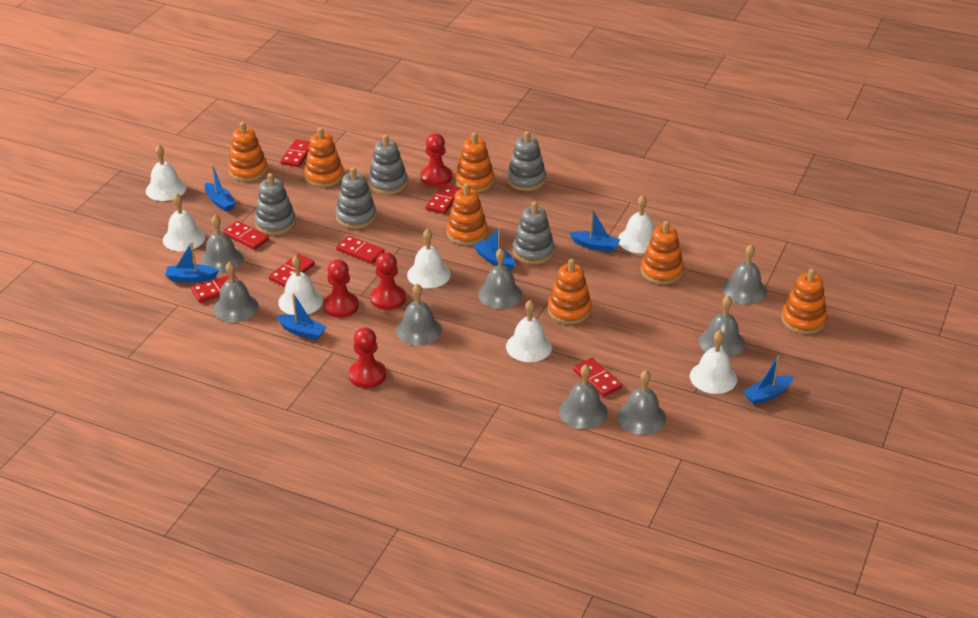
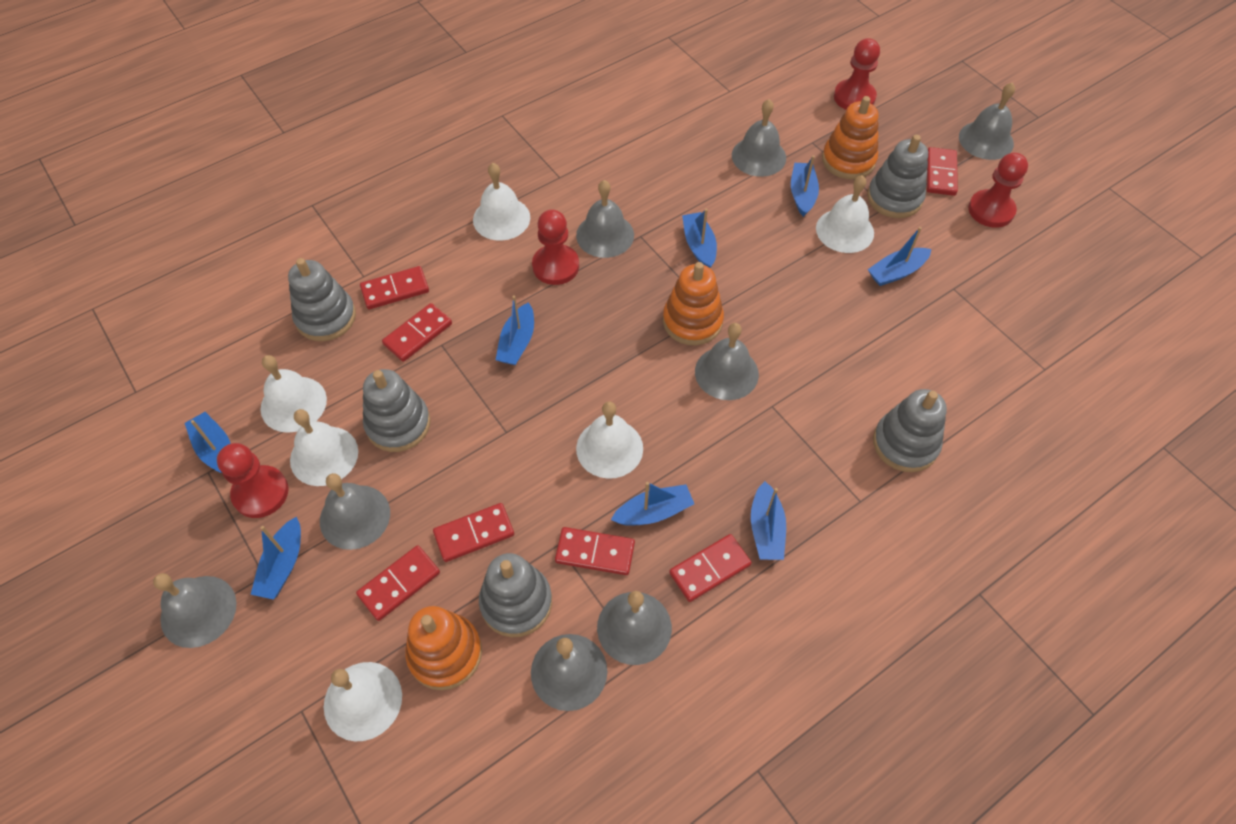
blue boat: 6 -> 8
orange stacking toy: 7 -> 3
white bell: 7 -> 6

